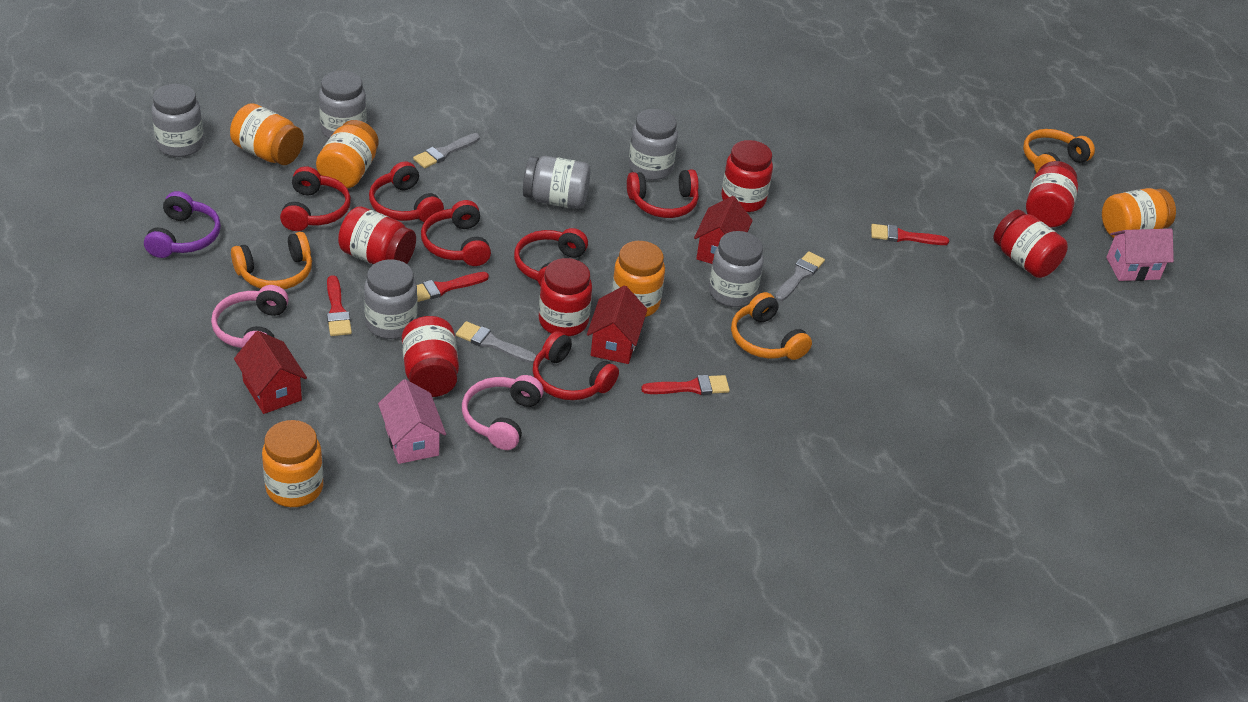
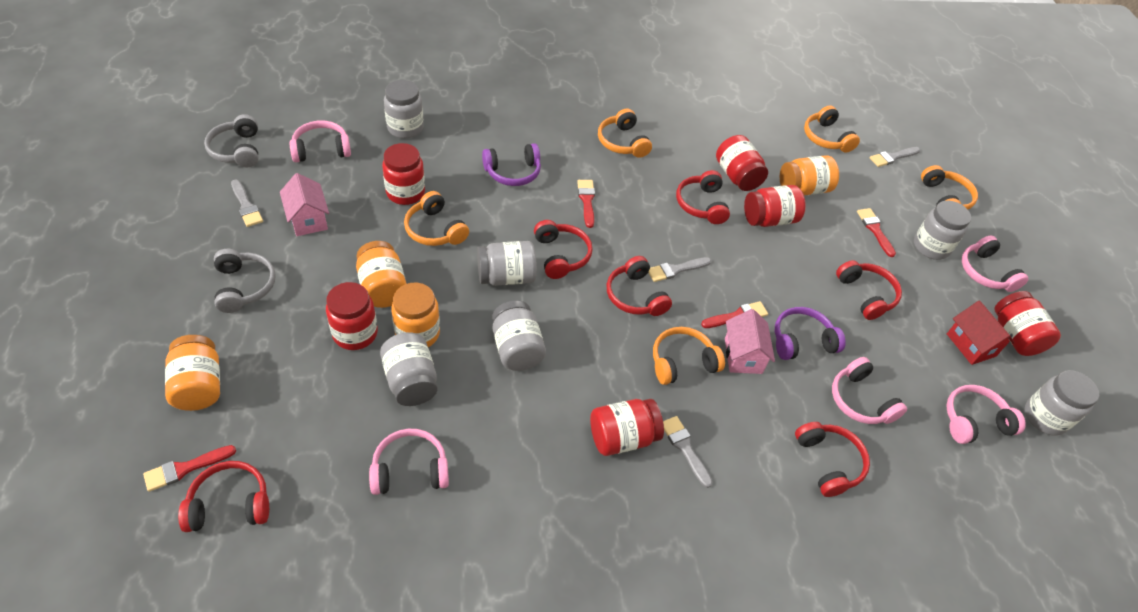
grey brush: 3 -> 4
grey headphones: 0 -> 2
orange headphones: 3 -> 5
orange jar: 5 -> 4
pink headphones: 2 -> 5
purple headphones: 1 -> 2
red house: 3 -> 1

